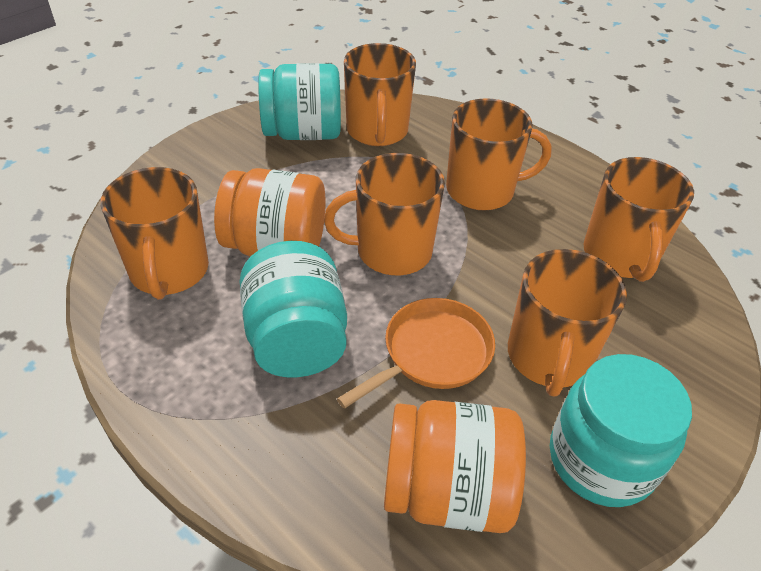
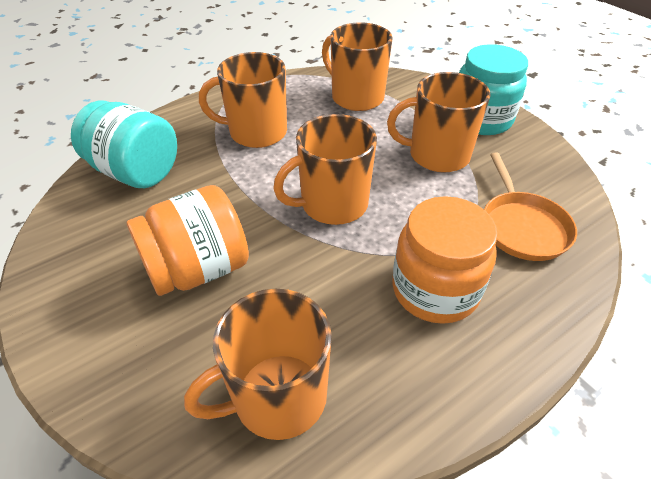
orange mug: 6 -> 5
turquoise jar: 3 -> 2

